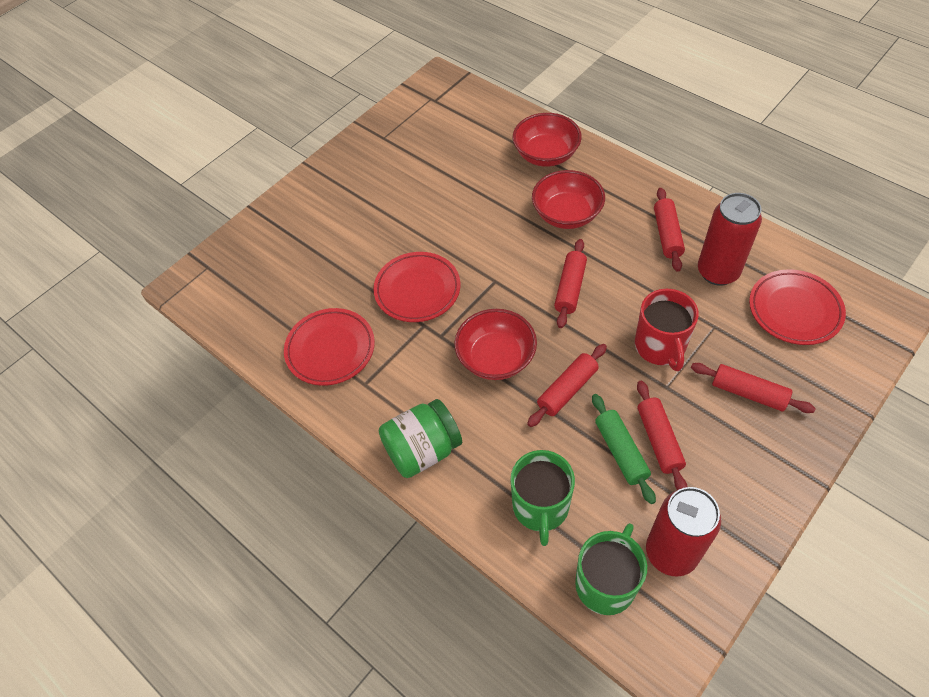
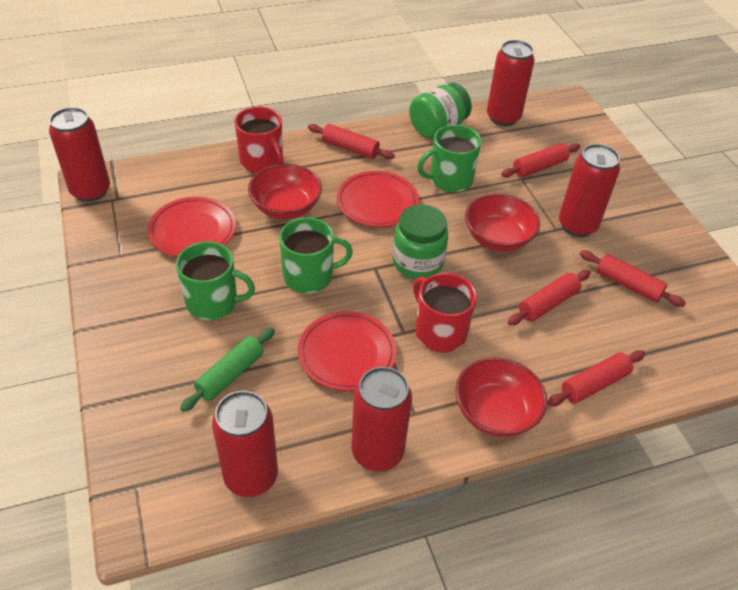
green jar: 1 -> 2
green mug: 2 -> 3
red can: 2 -> 5
red mug: 1 -> 2

